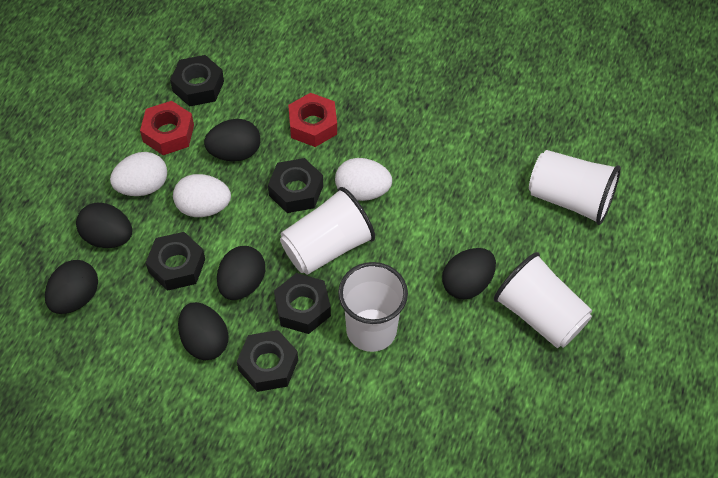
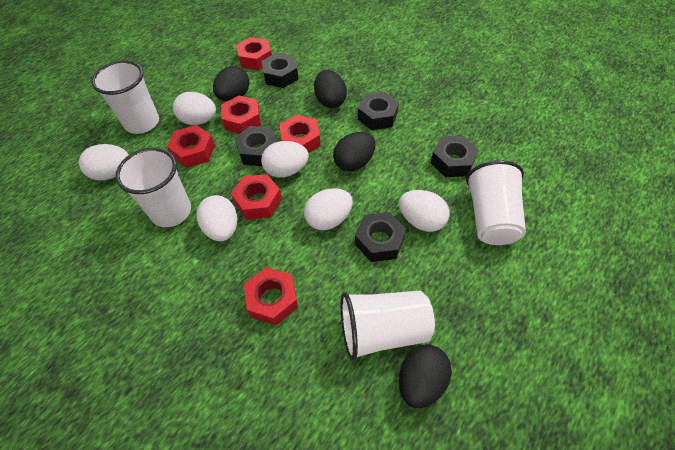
black egg: 6 -> 4
red nut: 2 -> 6
white egg: 3 -> 6

